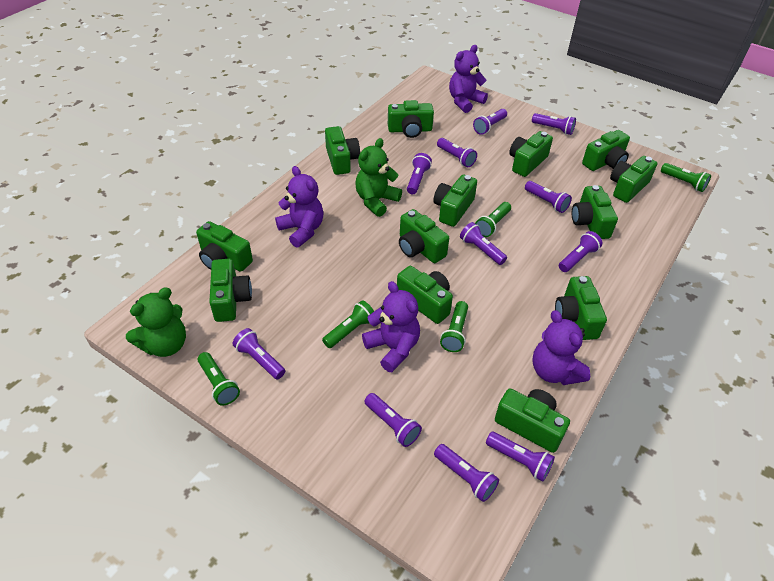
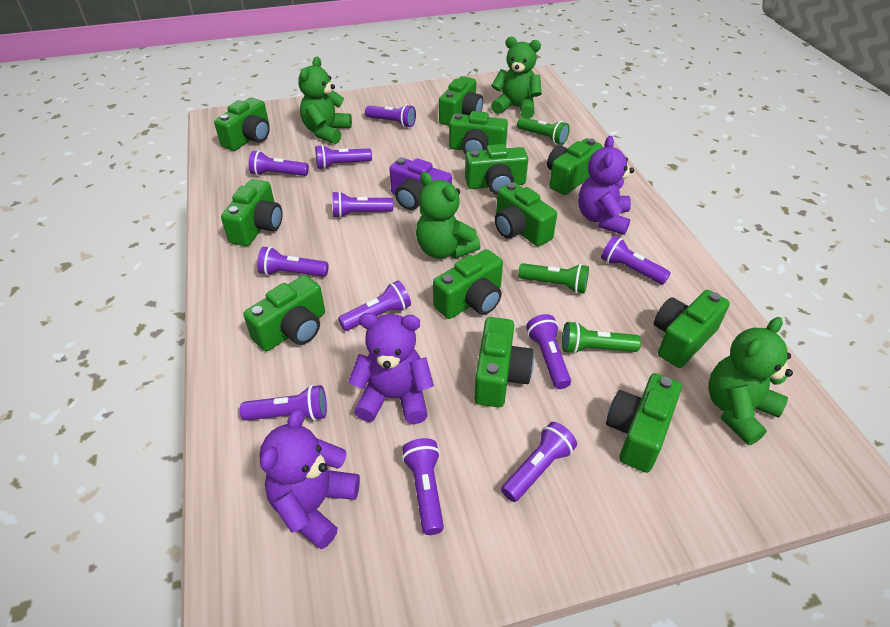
green camera: 13 -> 12
green flashlight: 5 -> 3
green teddy bear: 2 -> 4
purple camera: 0 -> 1
purple teddy bear: 4 -> 3

